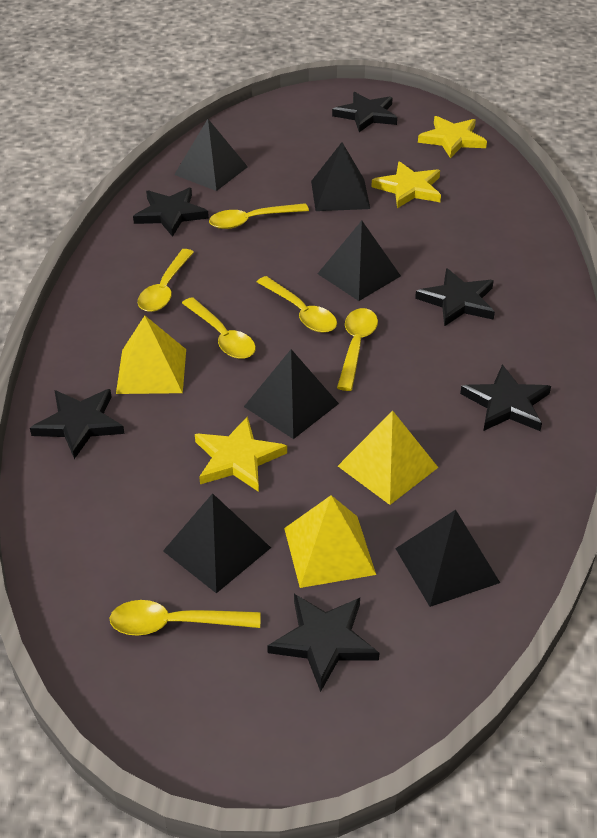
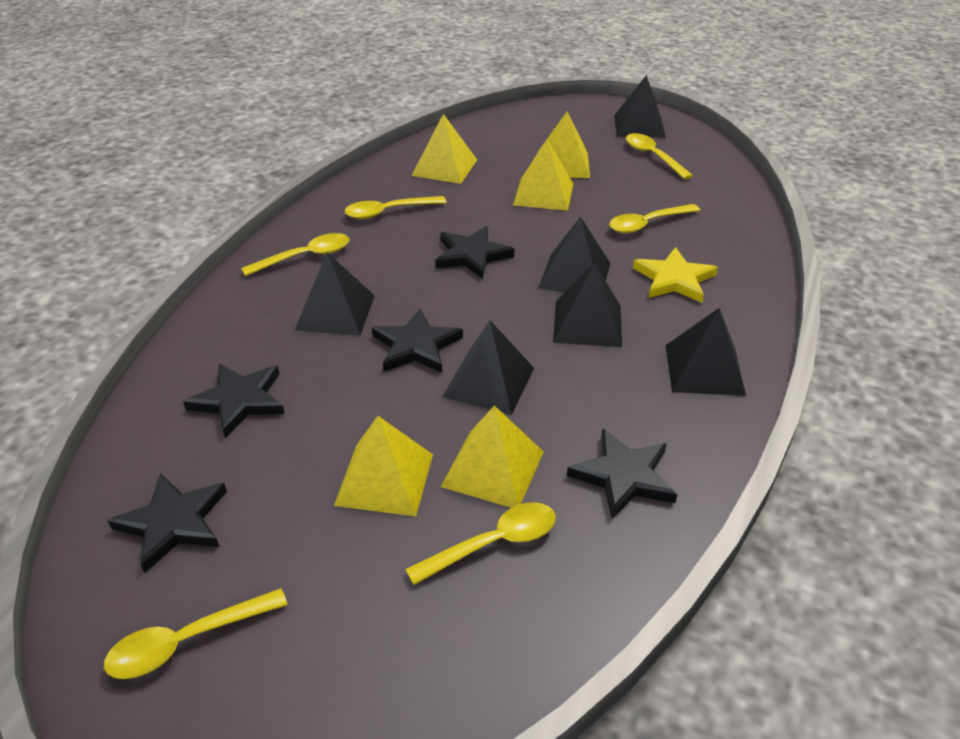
black star: 6 -> 5
yellow pyramid: 3 -> 5
yellow star: 3 -> 1

